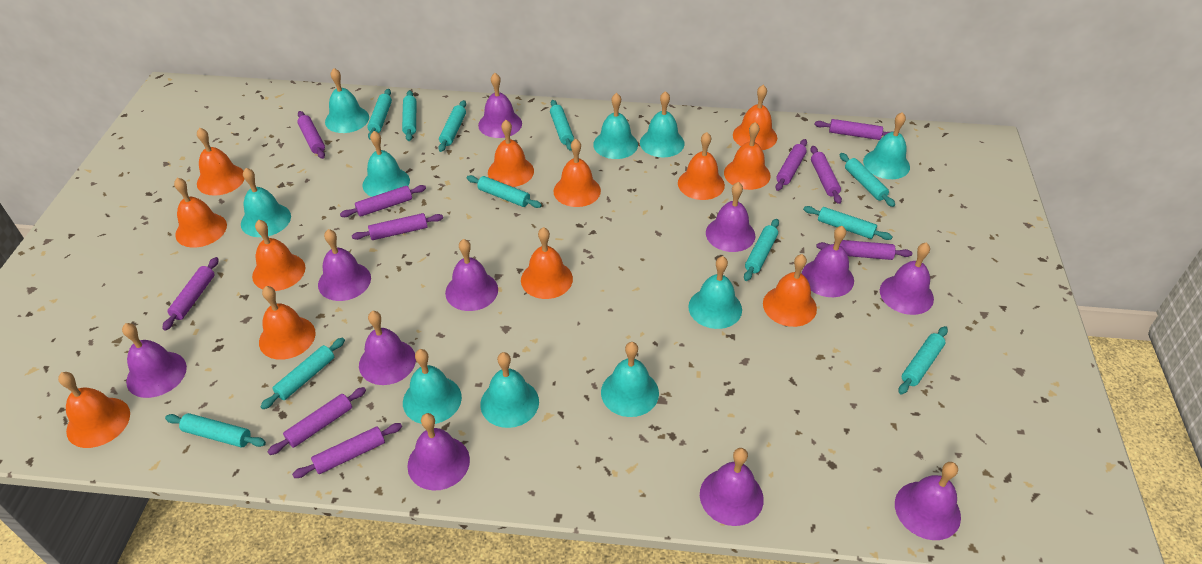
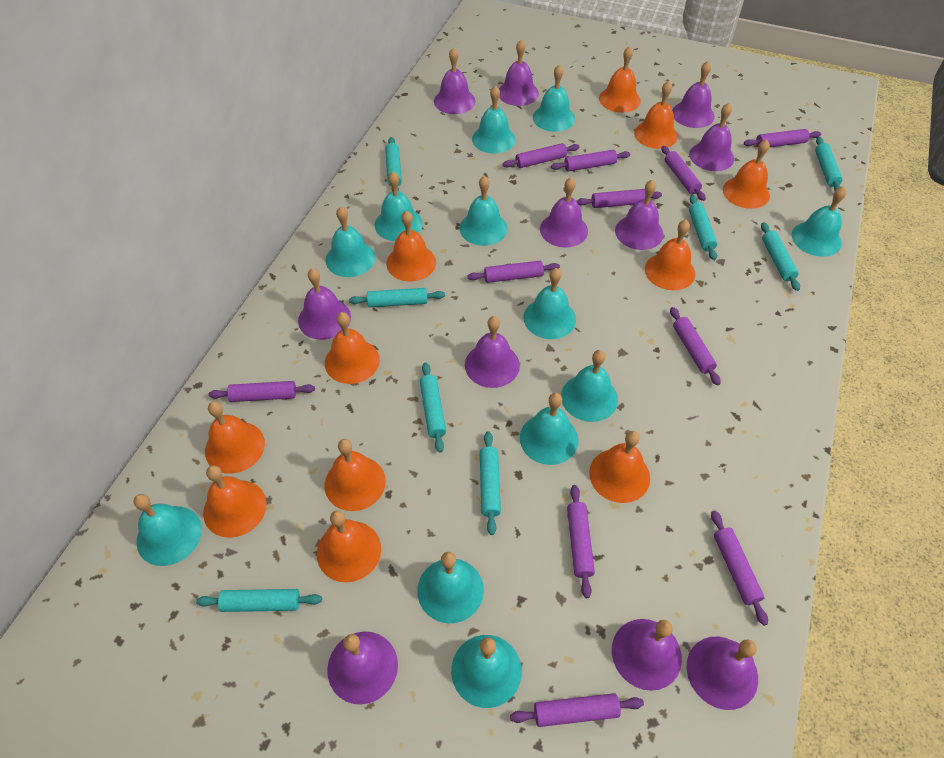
orange bell: 12 -> 11
purple rolling pin: 10 -> 11
turquoise bell: 10 -> 12
turquoise rolling pin: 11 -> 8

